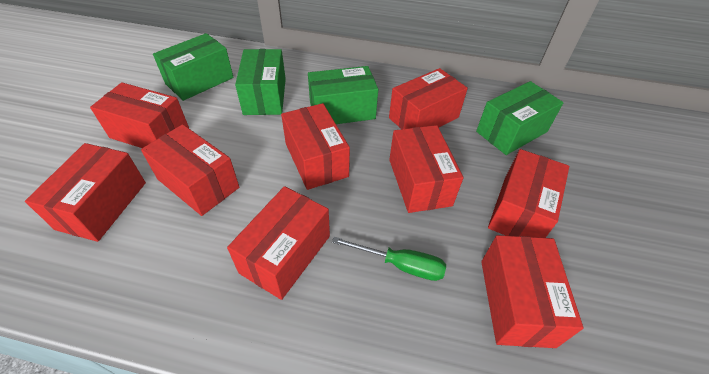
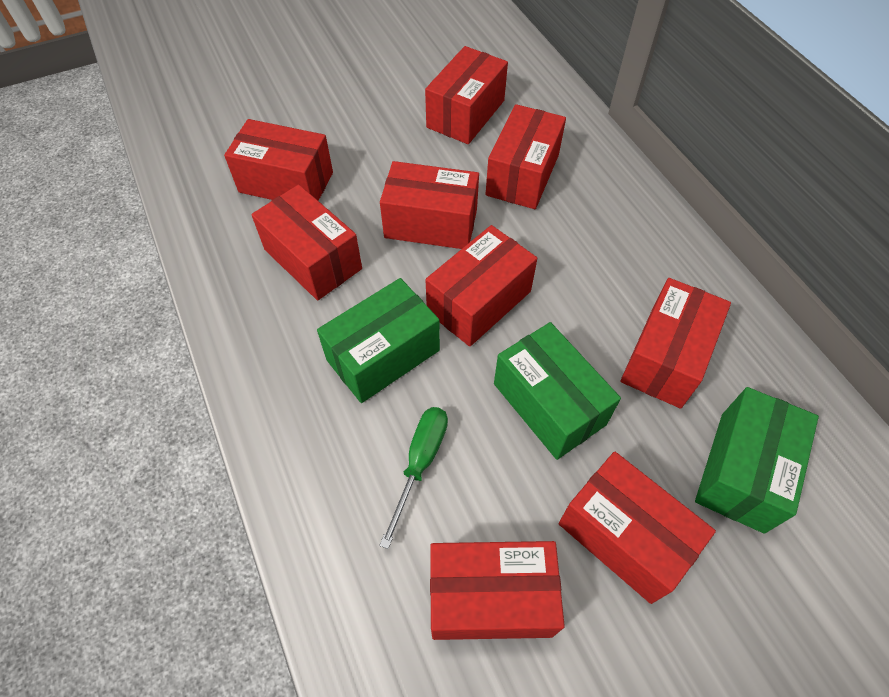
green box: 4 -> 3

